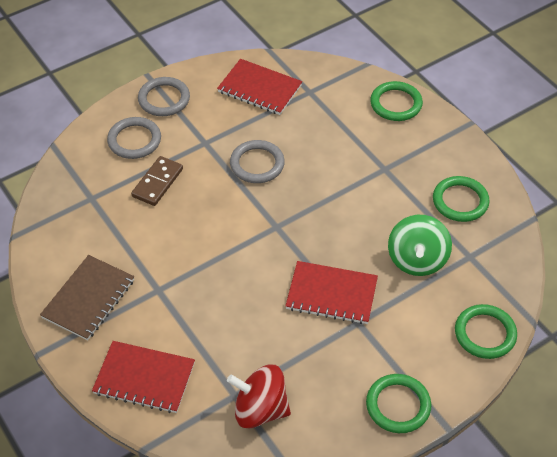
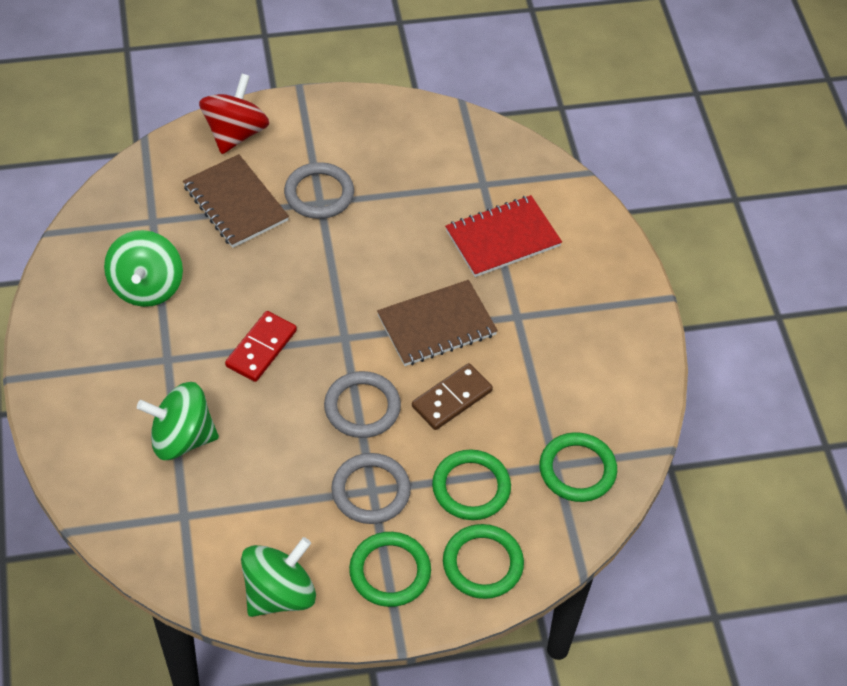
brown notebook: 1 -> 2
green spinning top: 1 -> 3
red domino: 0 -> 1
red notebook: 3 -> 1

